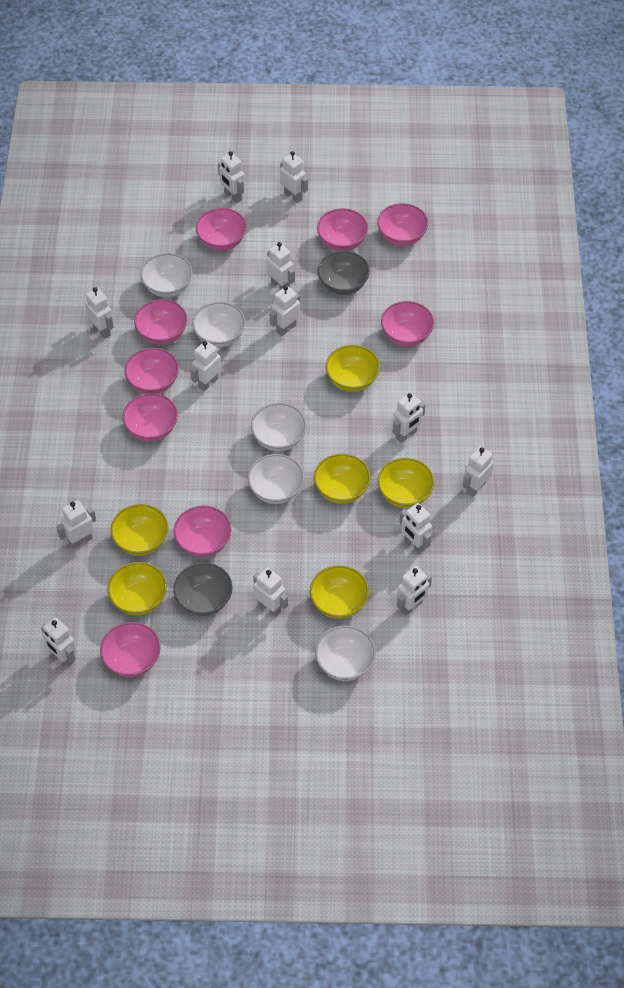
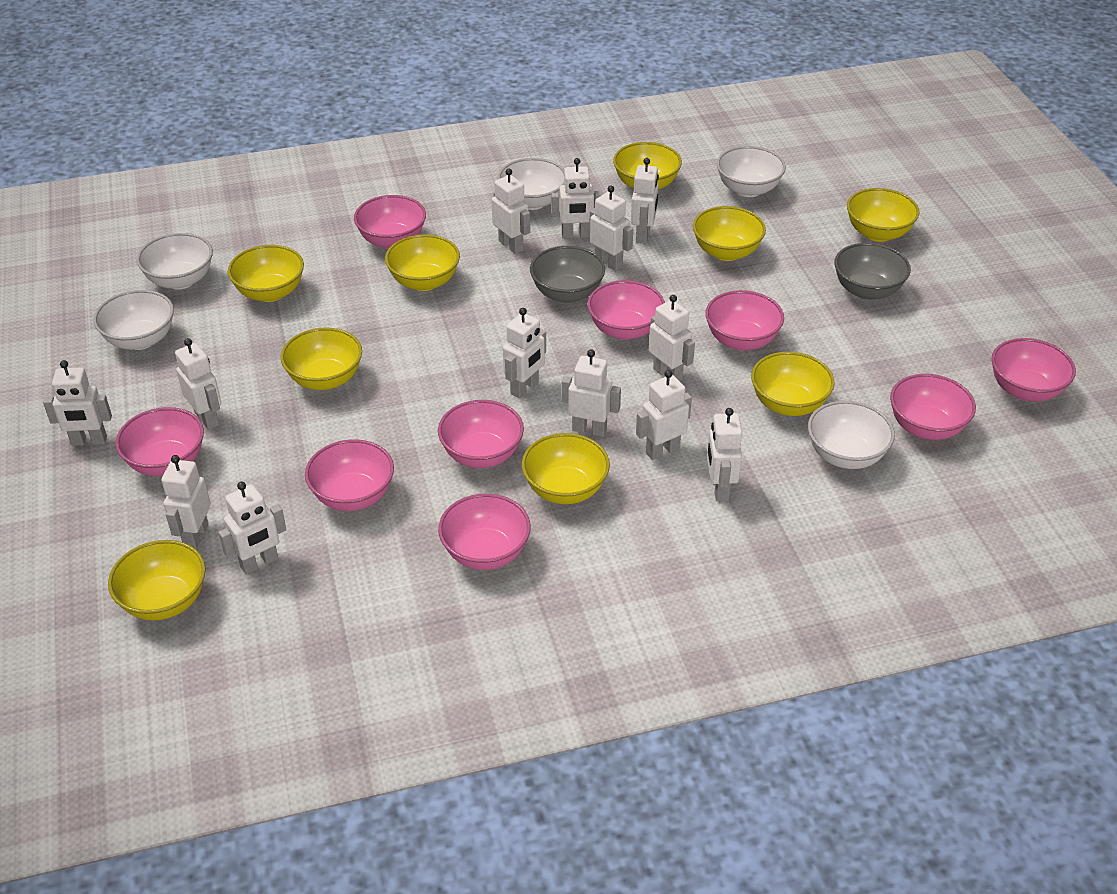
yellow bowl: 6 -> 9

